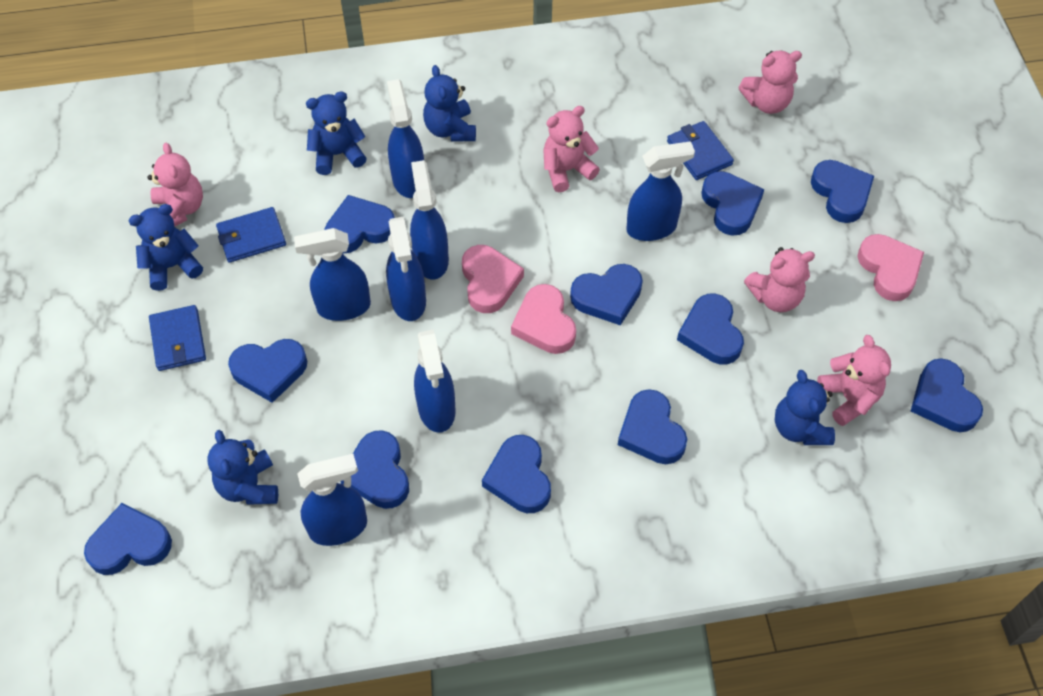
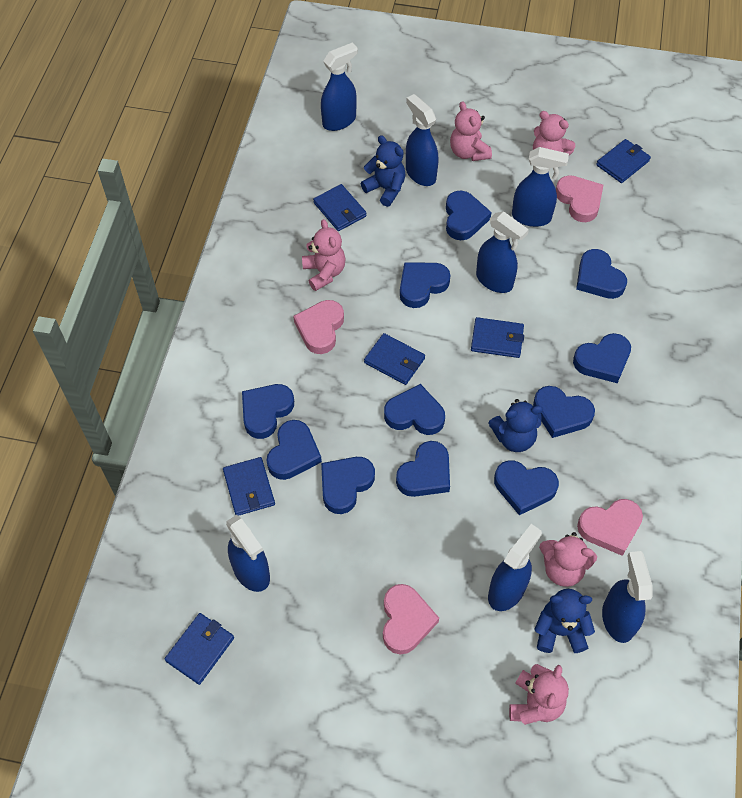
blue teddy bear: 5 -> 3
blue wallet: 3 -> 6
pink heart: 3 -> 4

